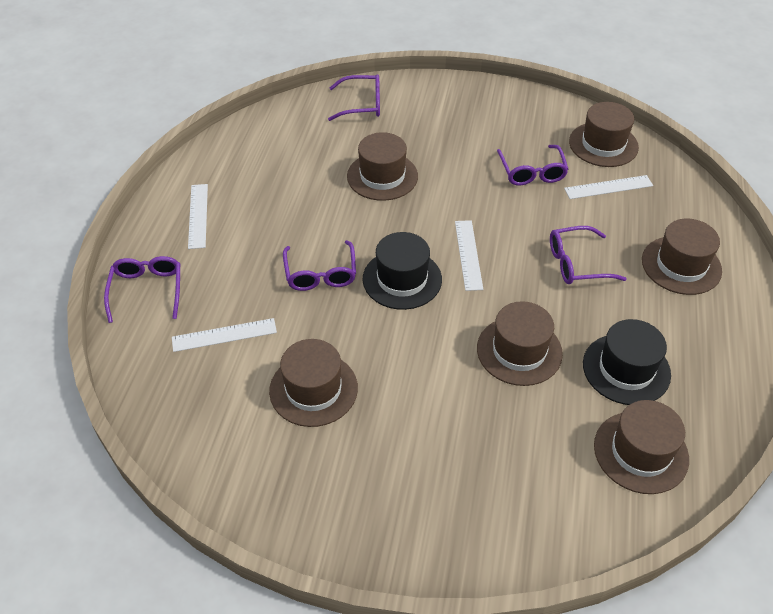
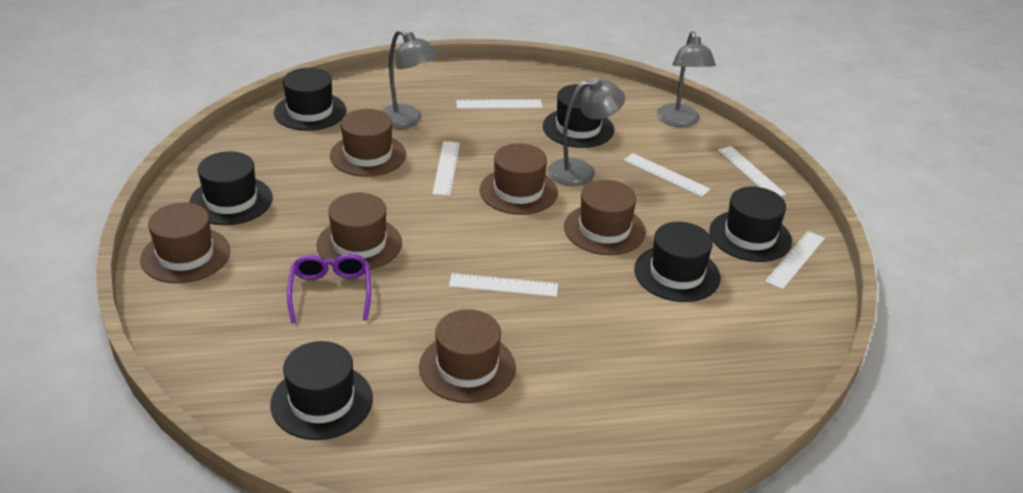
black hat: 2 -> 6
grey lamp: 0 -> 3
purple glasses: 5 -> 1
white ruler: 4 -> 6

